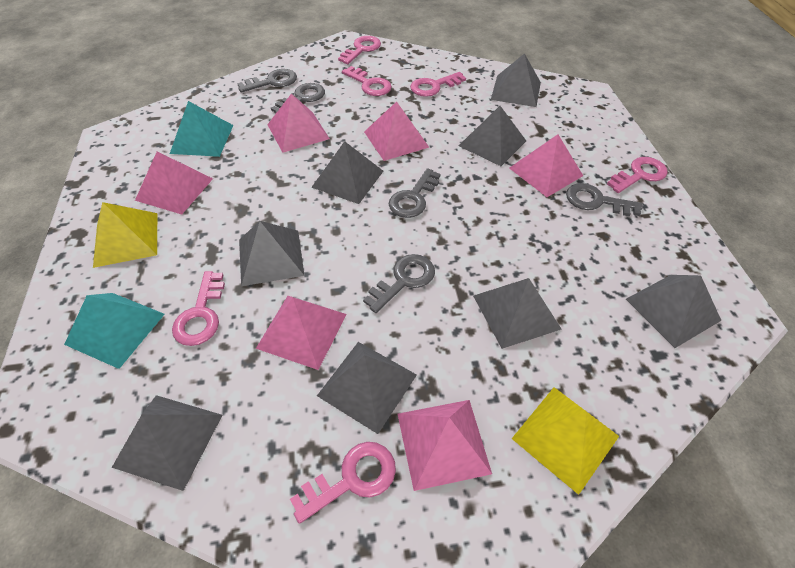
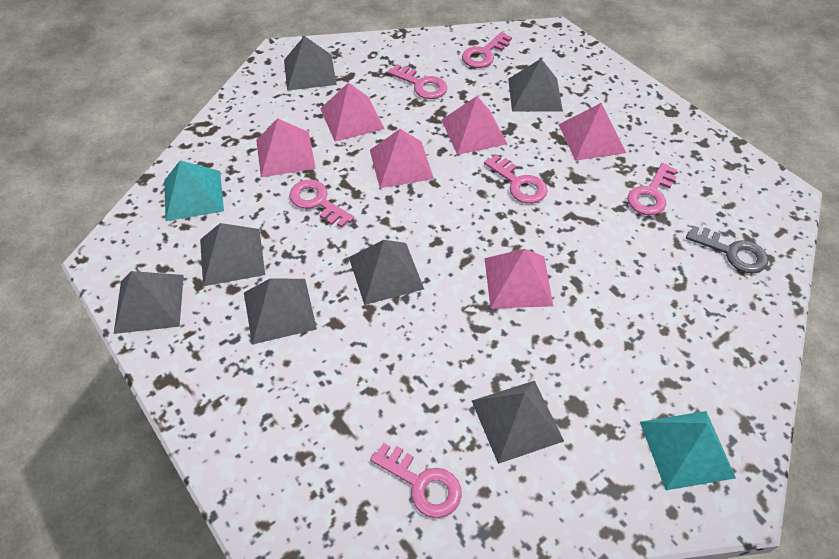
grey key: 5 -> 1
grey pyramid: 8 -> 7
yellow pyramid: 2 -> 0

